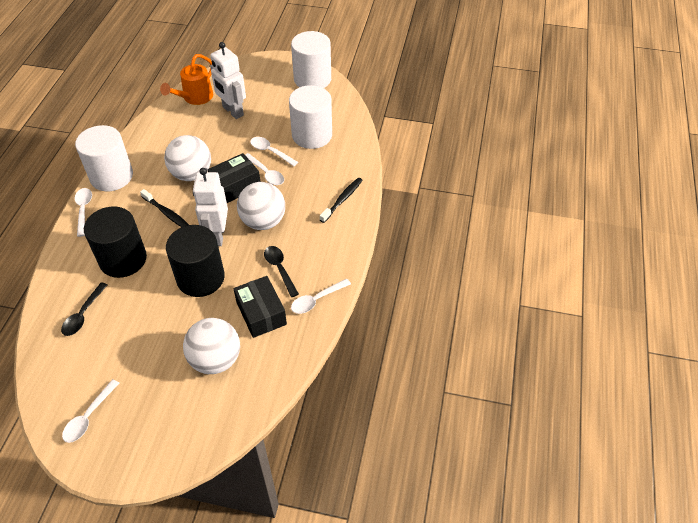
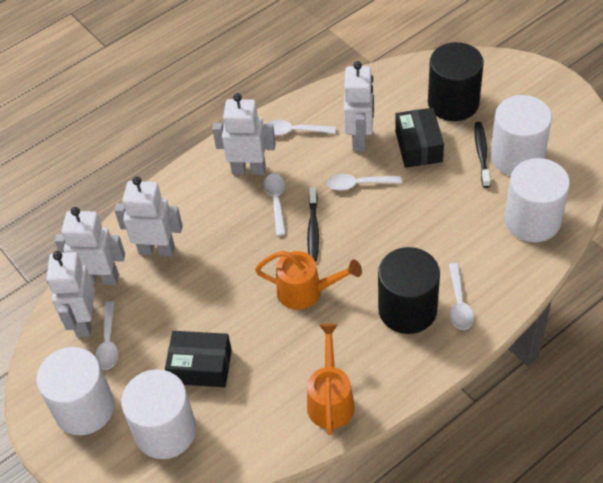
black spoon: 2 -> 0
orange watering can: 1 -> 2
white ball: 3 -> 0
white cylinder: 3 -> 4
white robot: 2 -> 5

